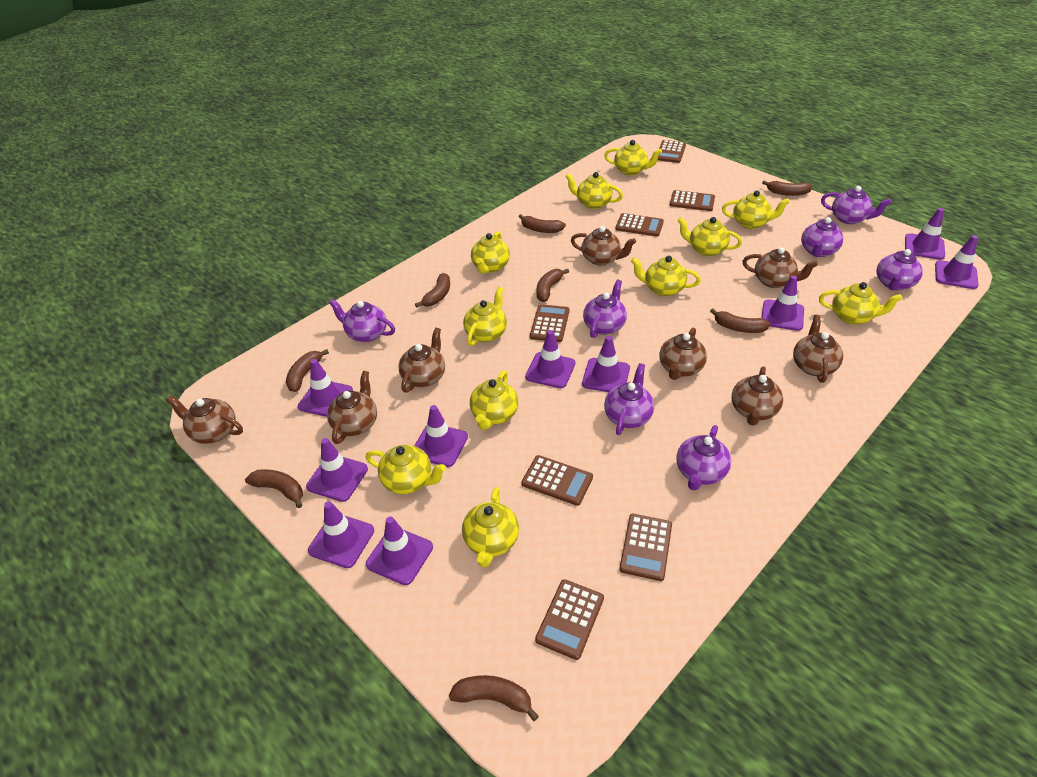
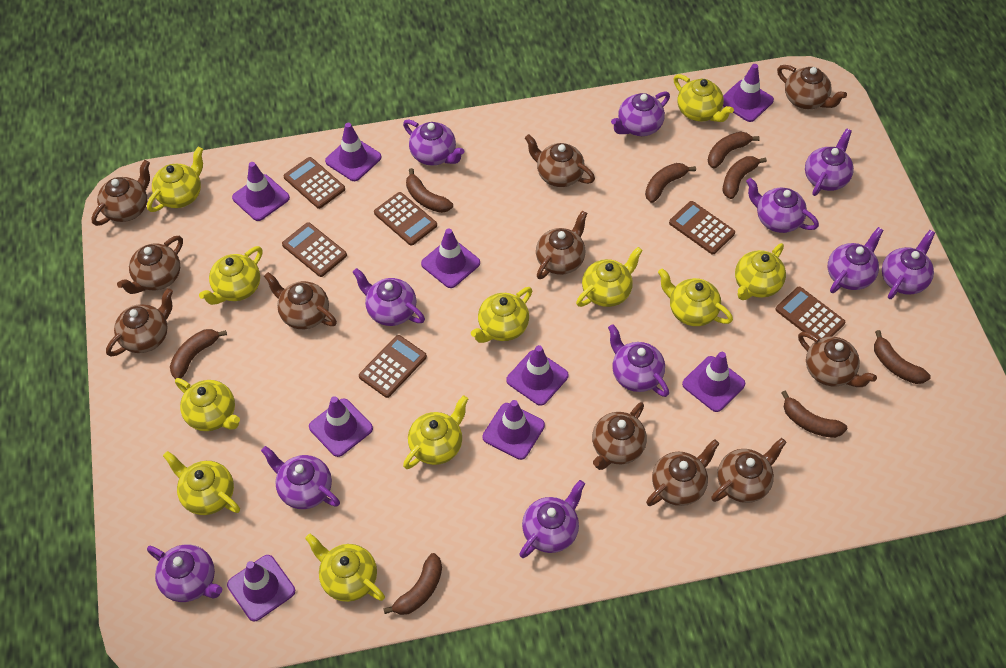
brown calculator: 7 -> 6
brown teapot: 8 -> 11
purple teapot: 7 -> 11
purple traffic cone: 10 -> 9

